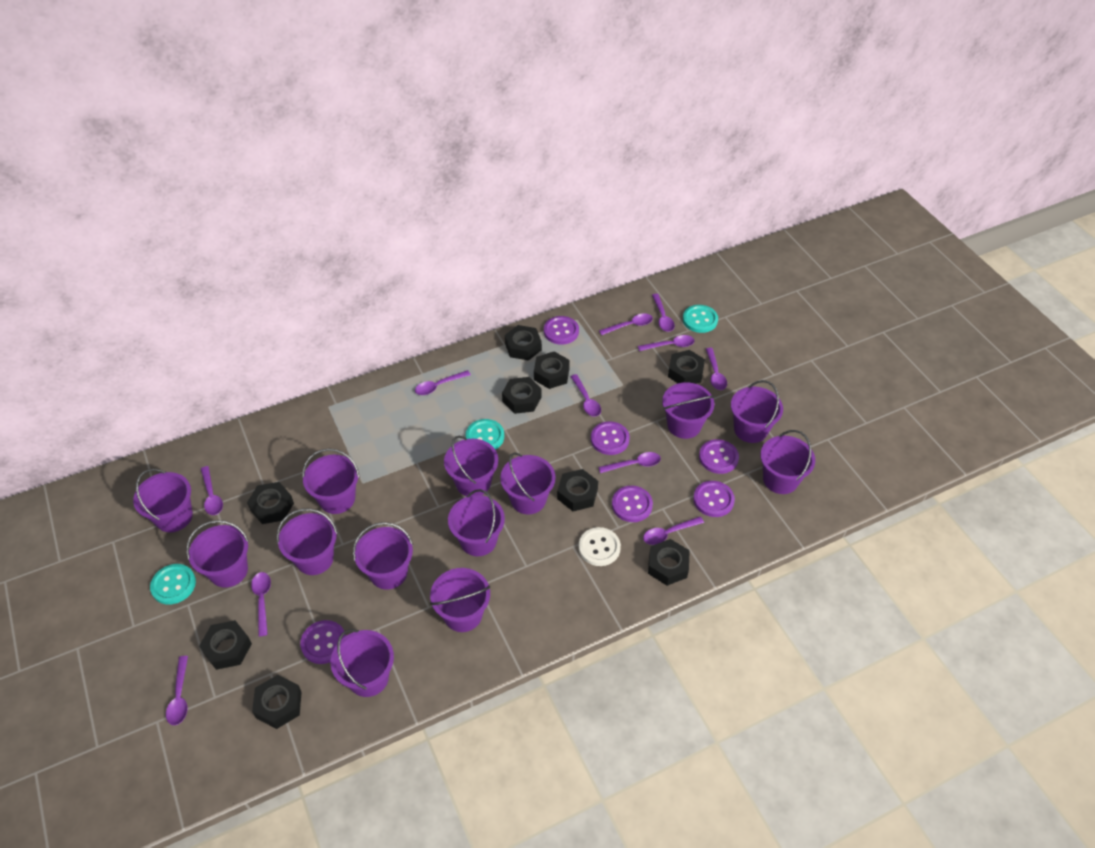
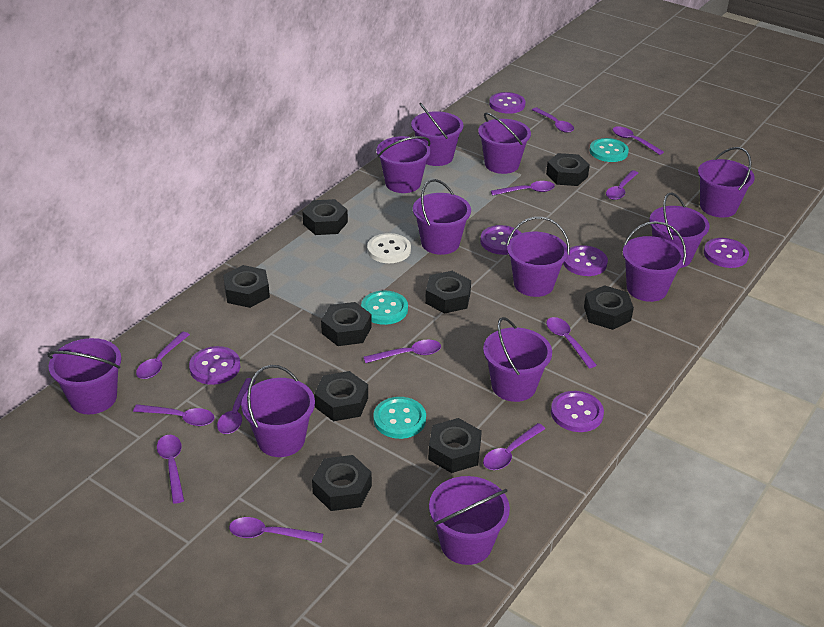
purple bucket: 13 -> 12
purple spoon: 11 -> 12

